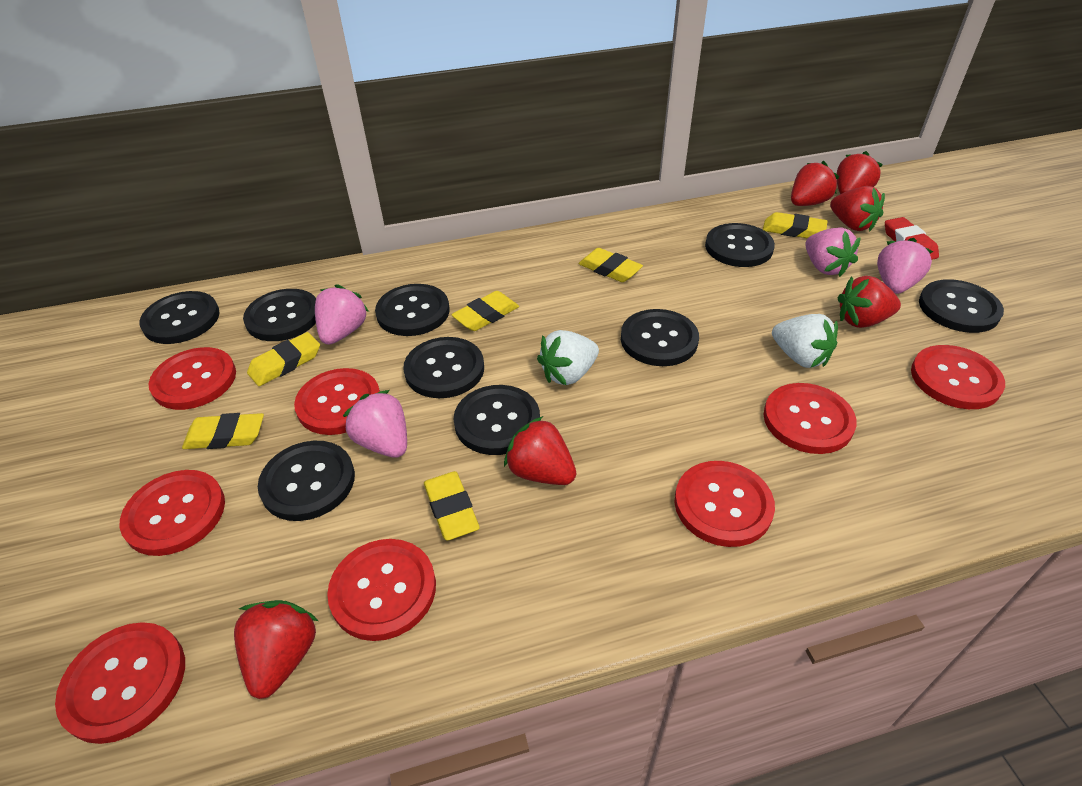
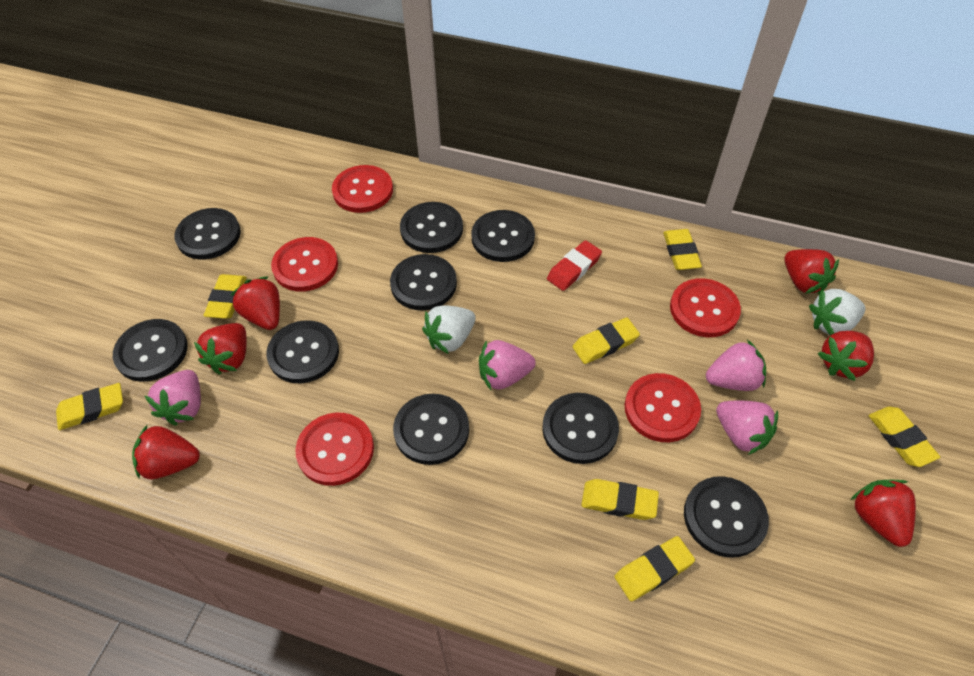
red button: 8 -> 5
yellow eraser: 6 -> 7

